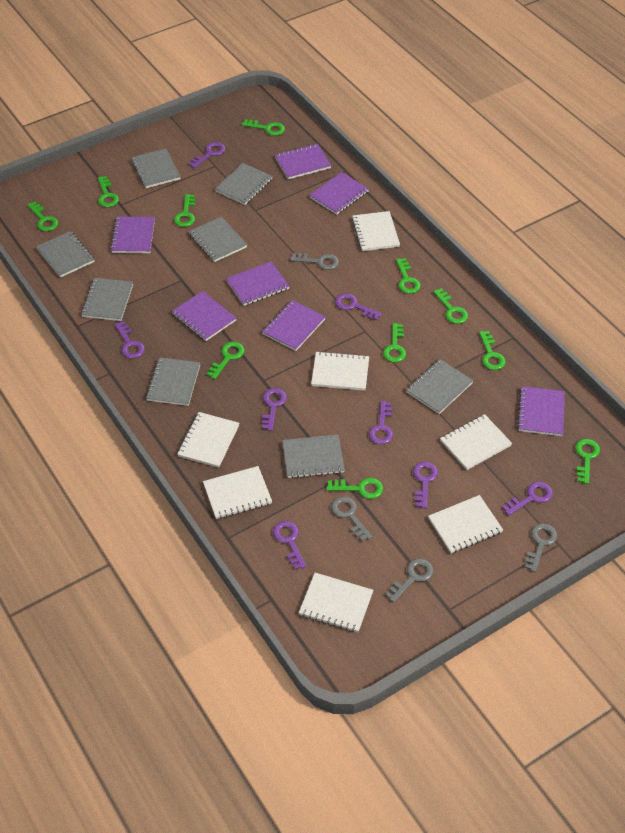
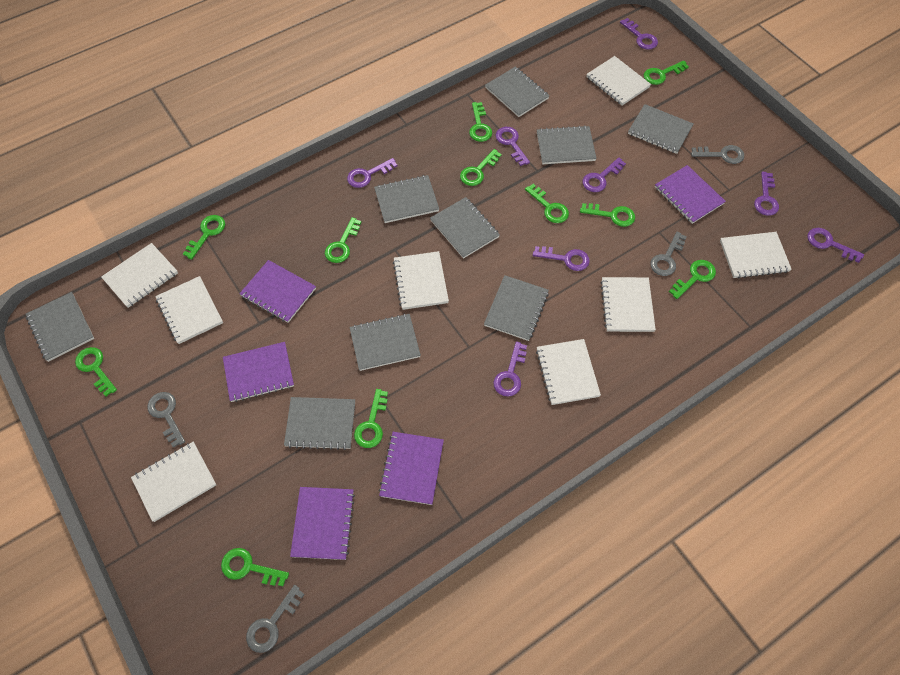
grey notebook: 8 -> 9
purple notebook: 7 -> 5
white notebook: 7 -> 8

